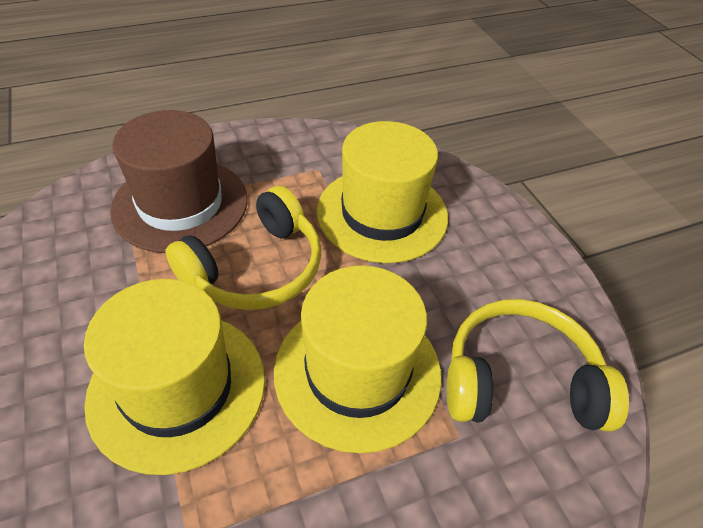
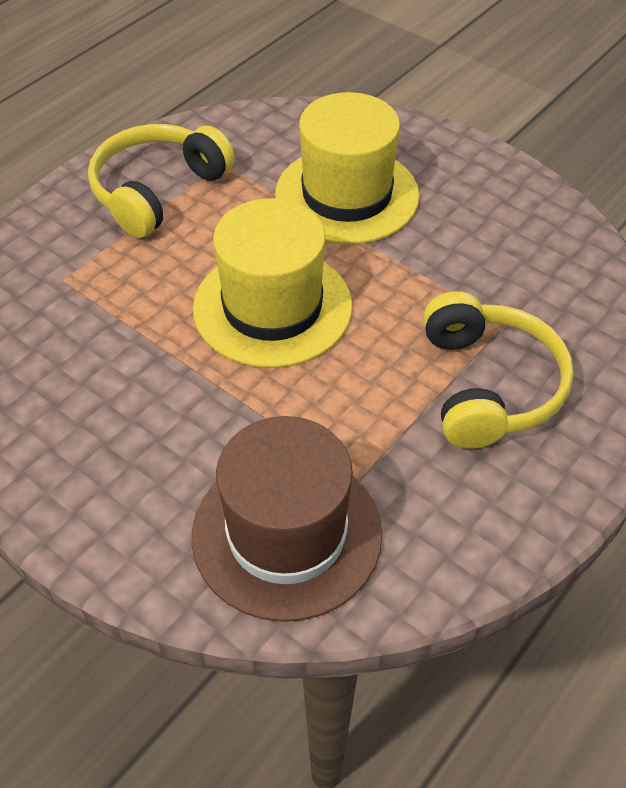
yellow hat: 3 -> 2

